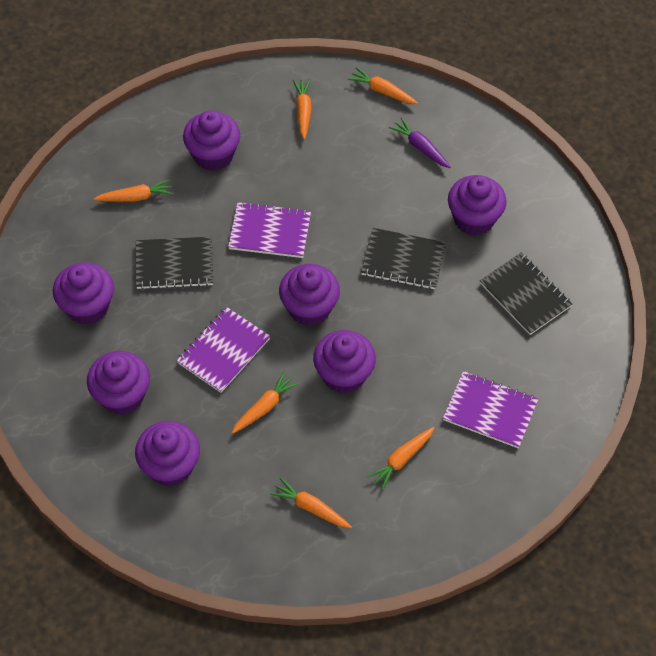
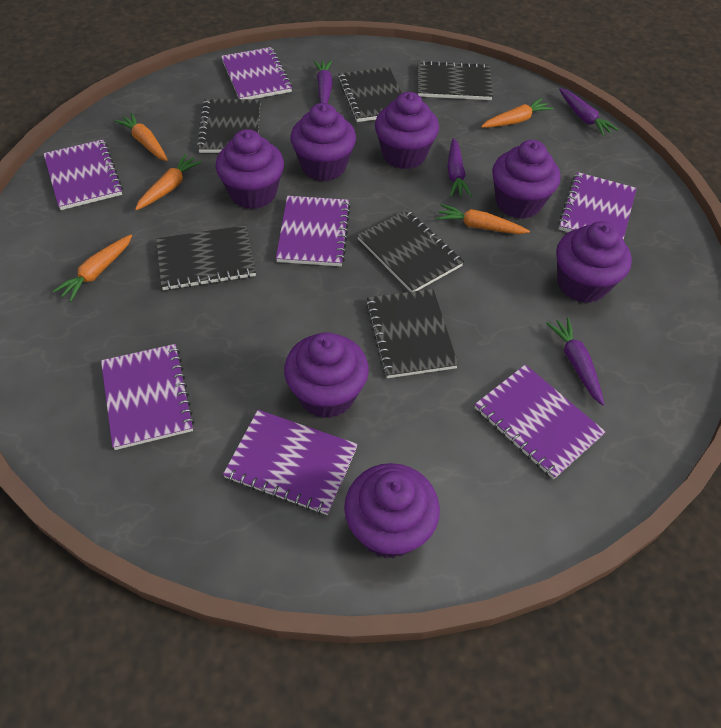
black notebook: 3 -> 6
orange carrot: 6 -> 5
purple carrot: 1 -> 4
purple notebook: 3 -> 7

